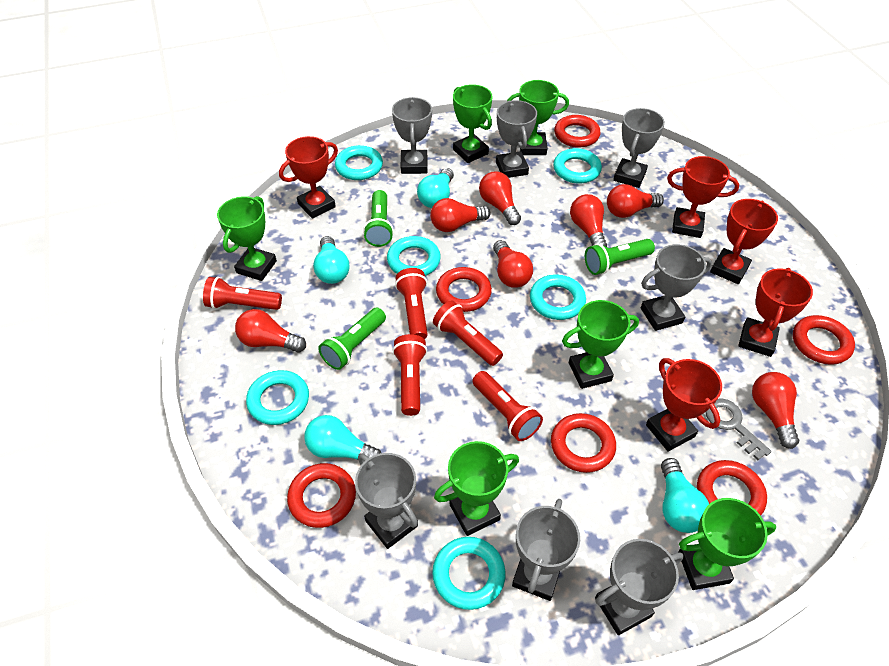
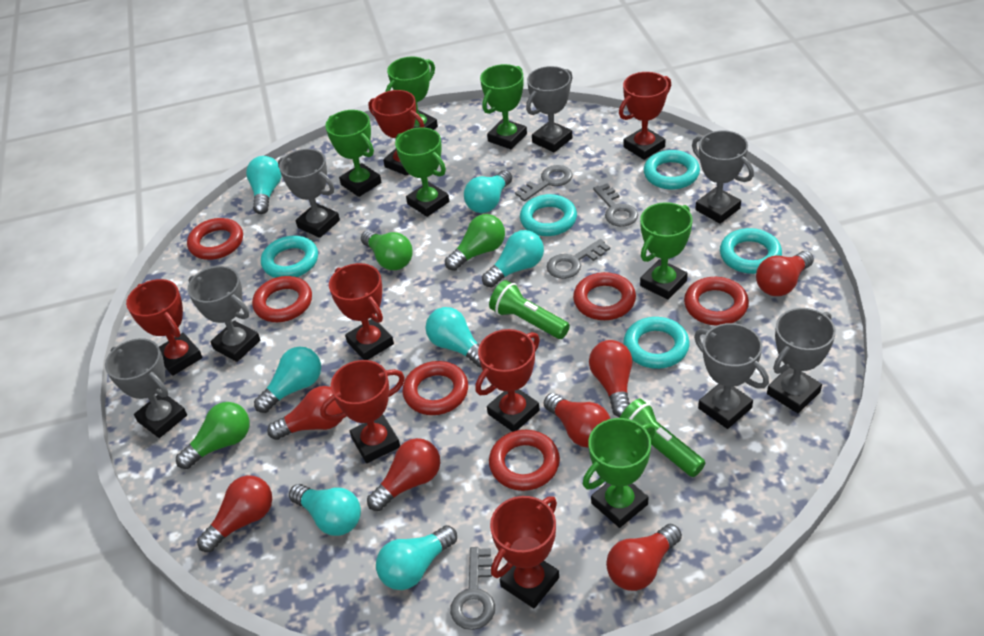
green flashlight: 3 -> 2
green light bulb: 0 -> 3
grey key: 1 -> 4
red flashlight: 5 -> 0
red trophy: 5 -> 7
turquoise light bulb: 4 -> 7
turquoise ring: 6 -> 5

